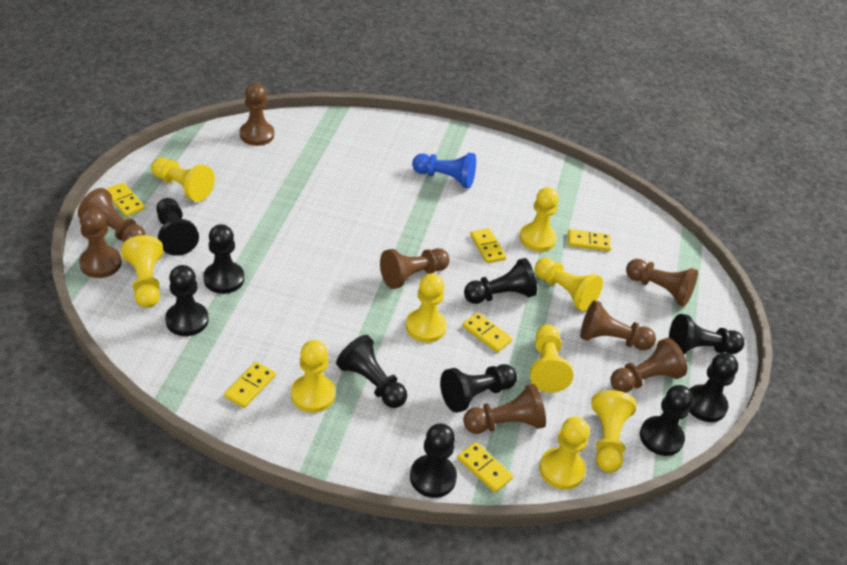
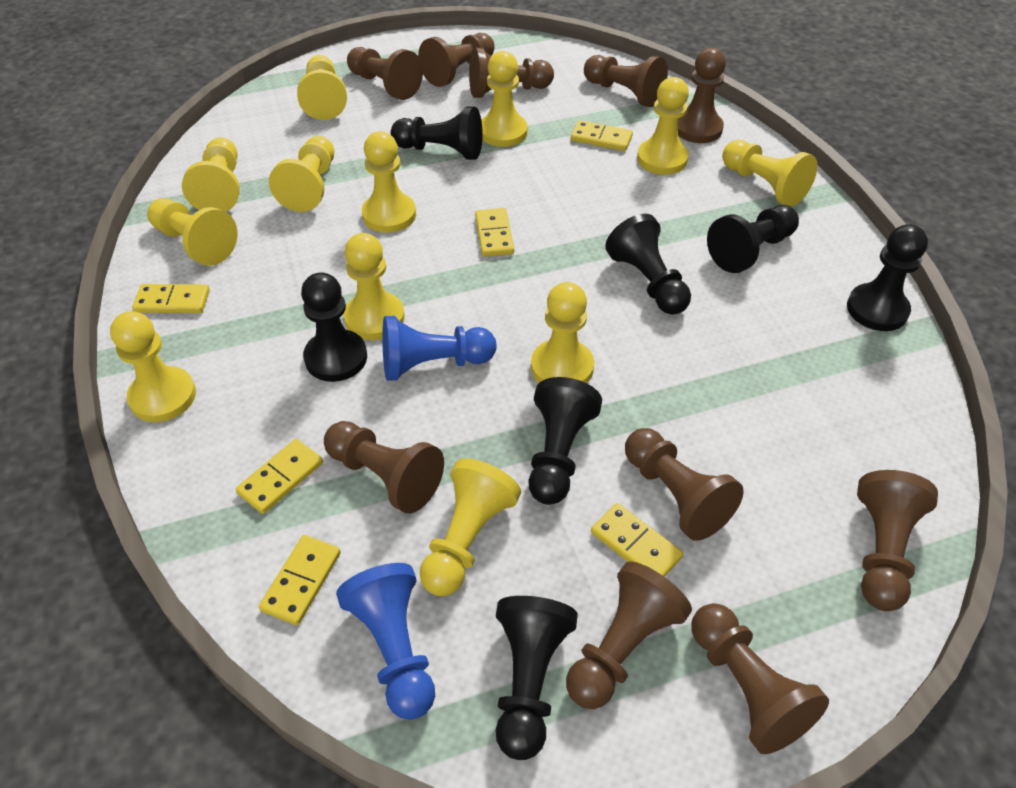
black pawn: 10 -> 7
blue pawn: 1 -> 2
brown pawn: 8 -> 10
yellow pawn: 9 -> 12

